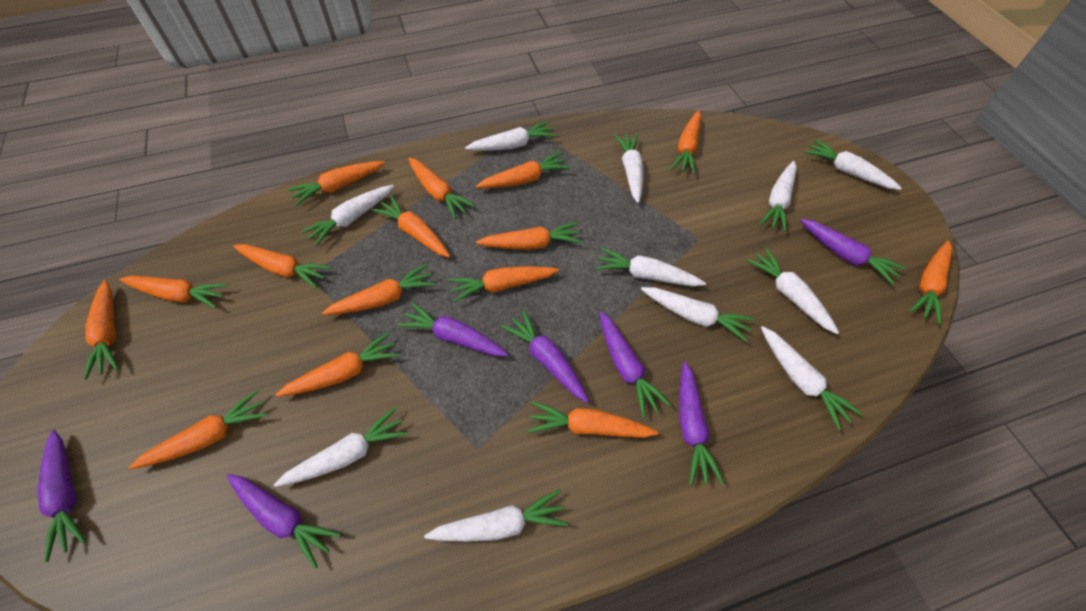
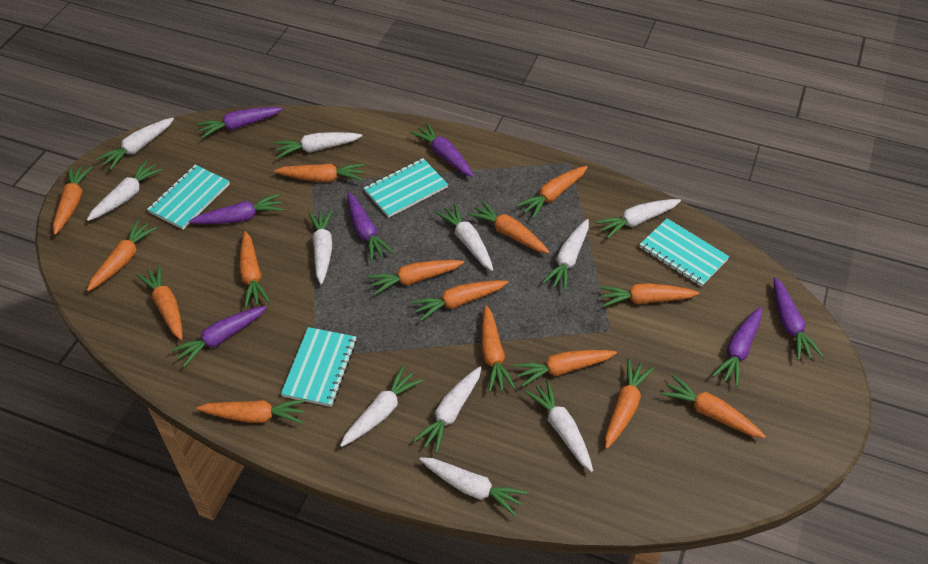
turquoise notebook: 0 -> 4

